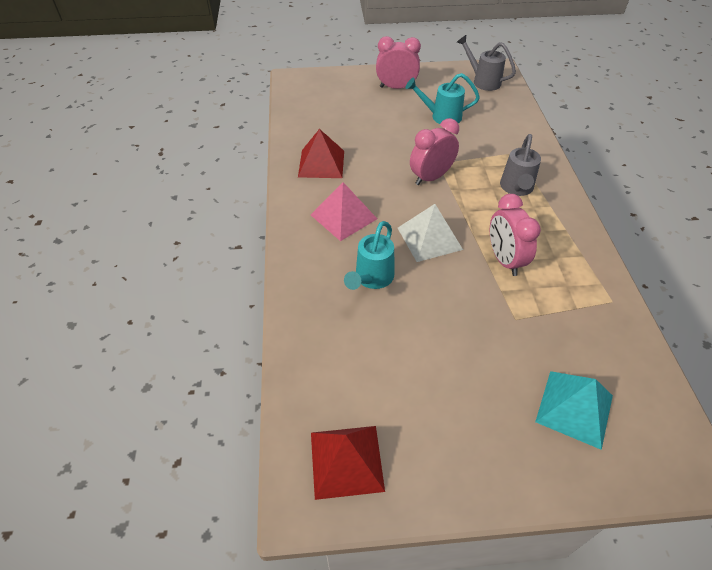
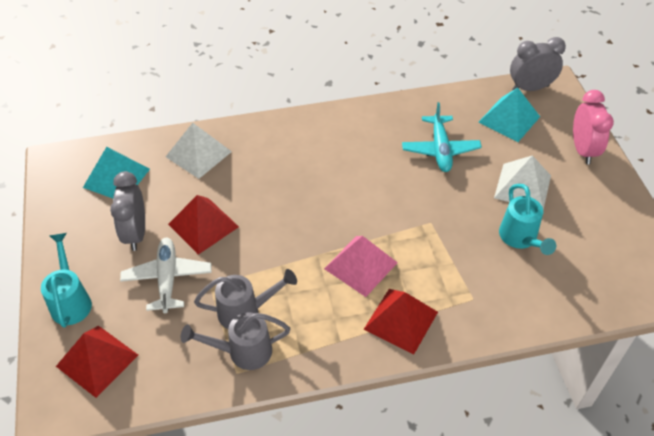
grey clock: 0 -> 2
pink clock: 3 -> 1
red pyramid: 2 -> 3
turquoise plane: 0 -> 1
turquoise pyramid: 1 -> 2
white plane: 0 -> 1
white pyramid: 1 -> 2

